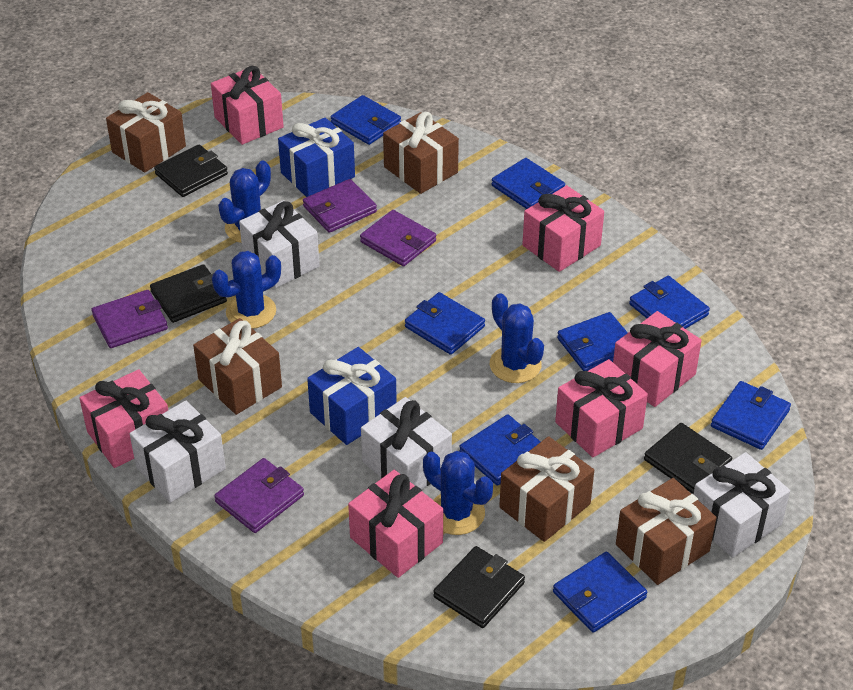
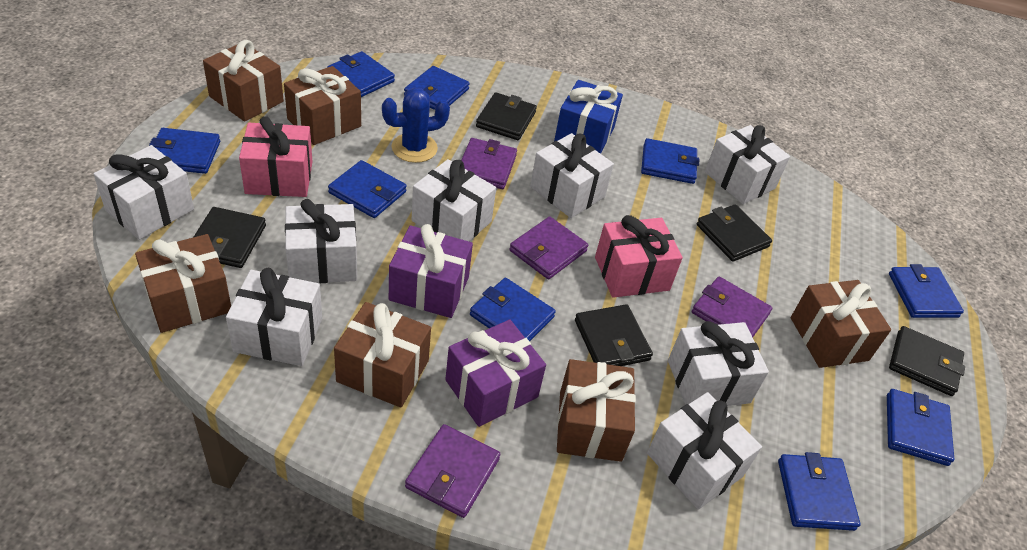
black wallet: 4 -> 5
blue cactus: 4 -> 1
blue gift: 2 -> 1
blue wallet: 8 -> 9
brown gift: 5 -> 6
pink gift: 6 -> 2
purple gift: 0 -> 2
white gift: 4 -> 8

